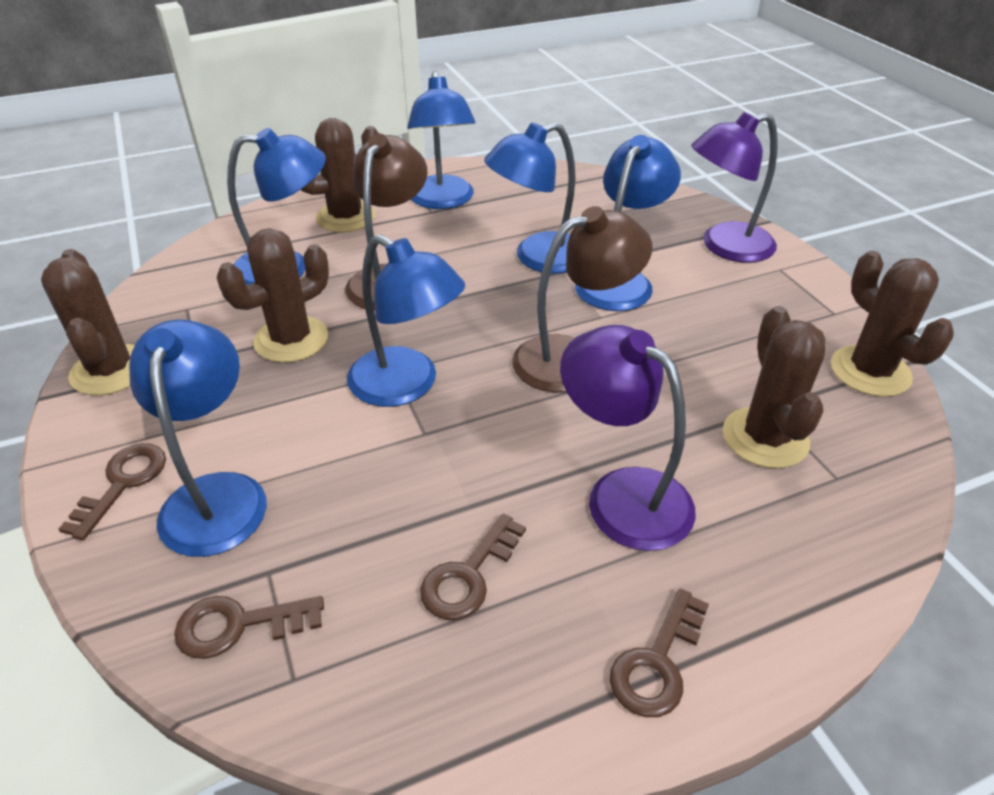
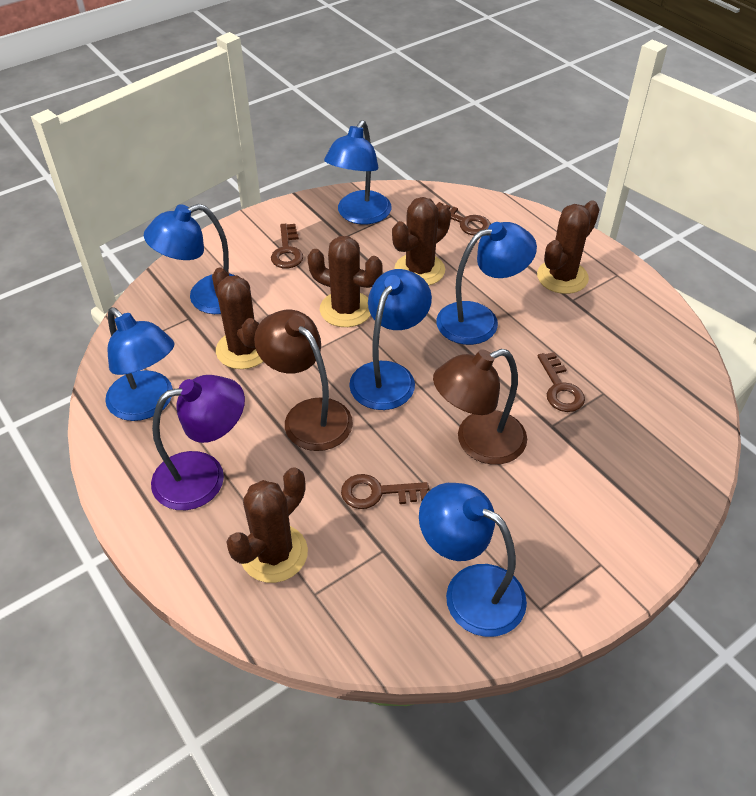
purple lamp: 2 -> 1

